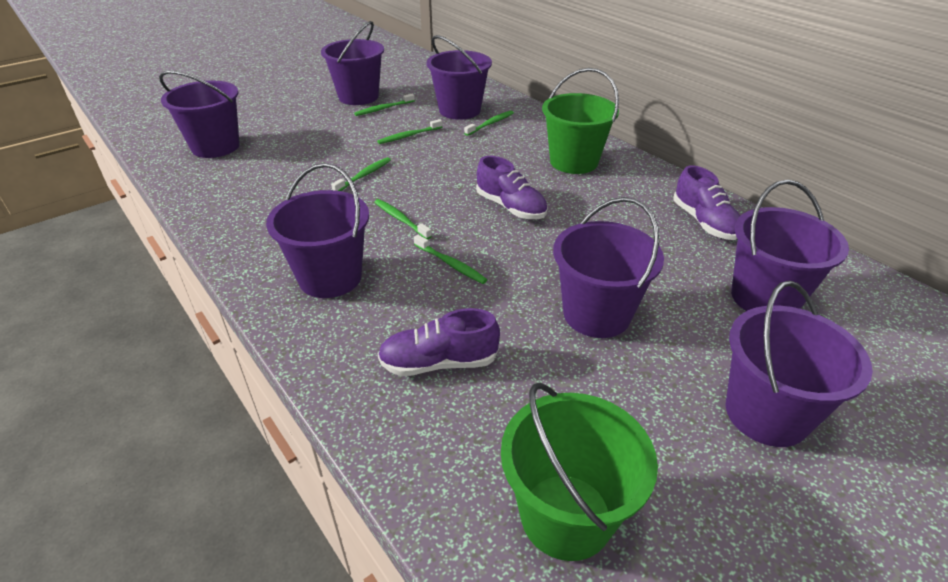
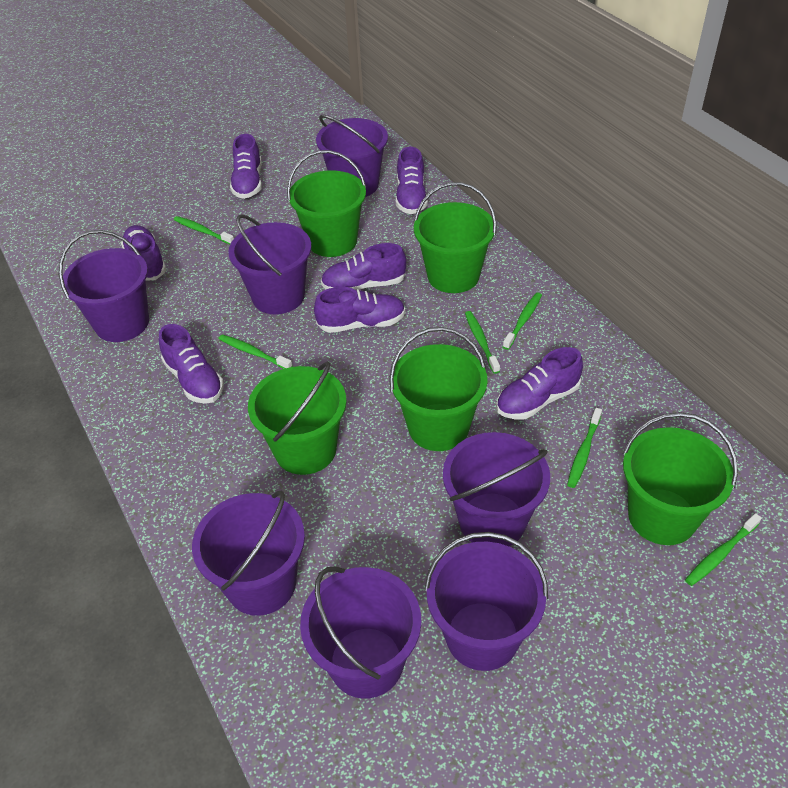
green bucket: 2 -> 5
purple shoe: 3 -> 7

